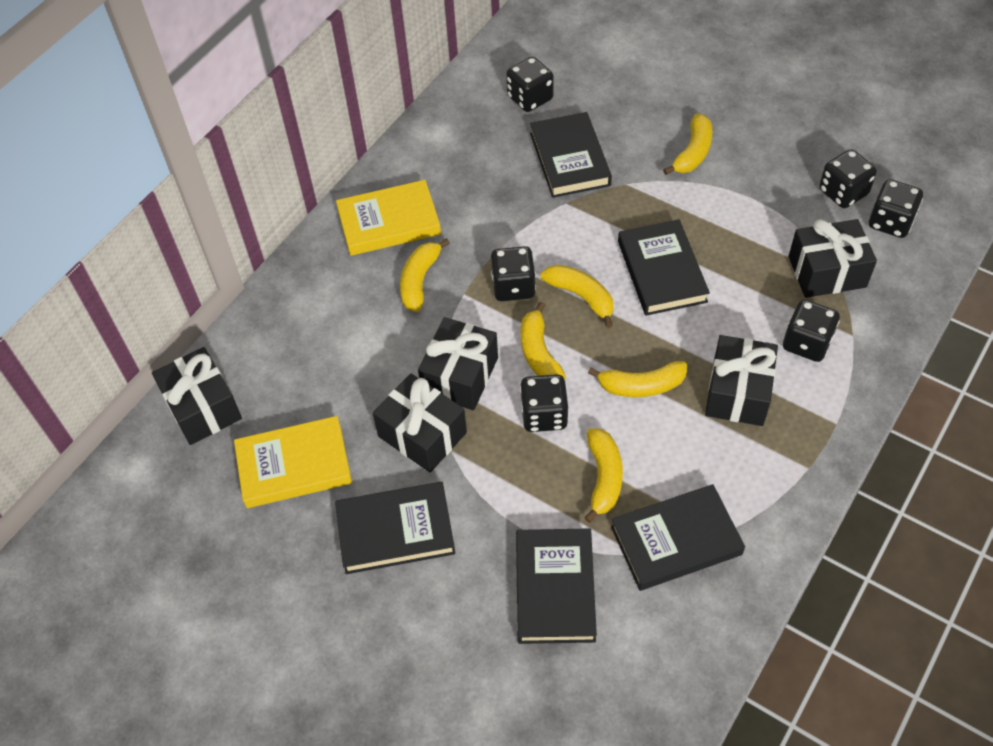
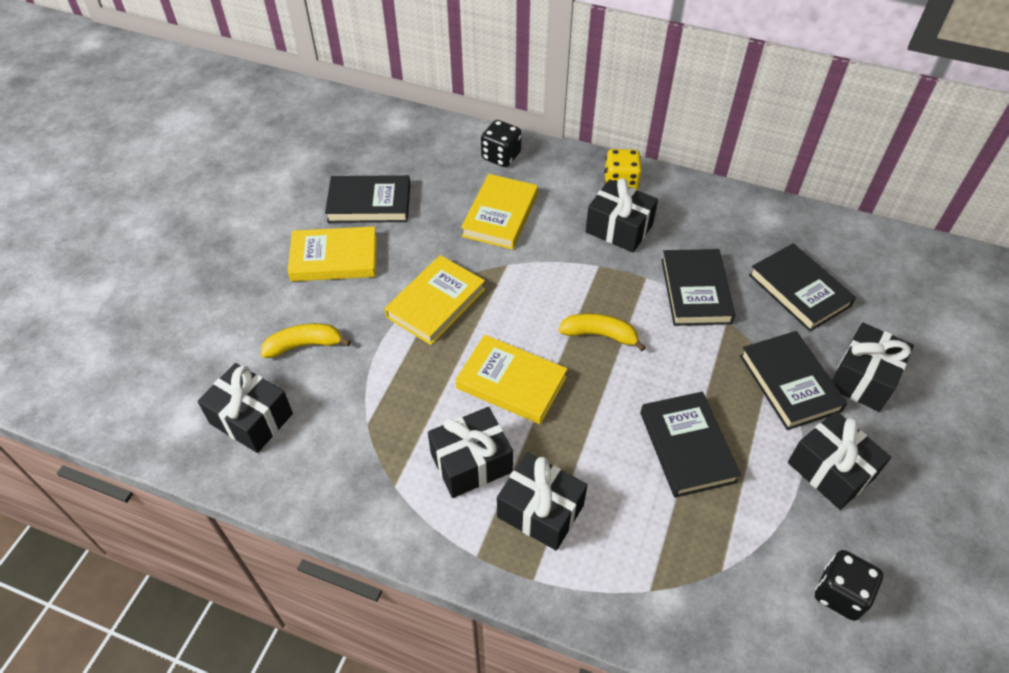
black dice: 6 -> 2
black gift: 5 -> 6
yellow banana: 6 -> 2
yellow book: 2 -> 4
yellow dice: 0 -> 1

